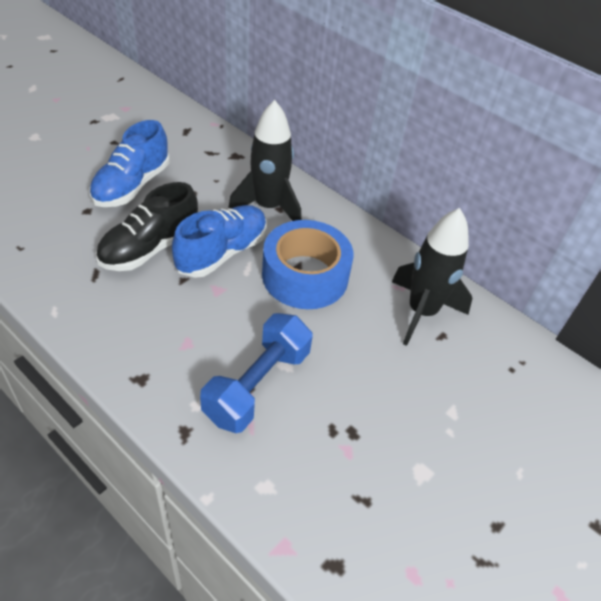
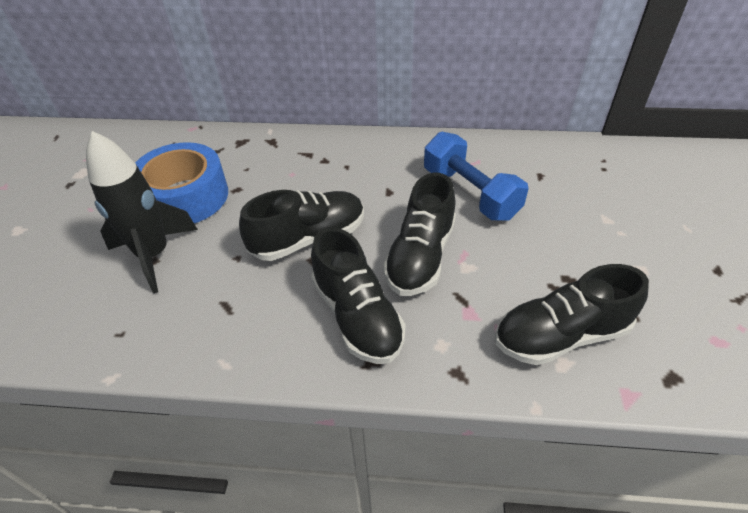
black rocket: 2 -> 1
black shoe: 1 -> 4
blue shoe: 2 -> 0

